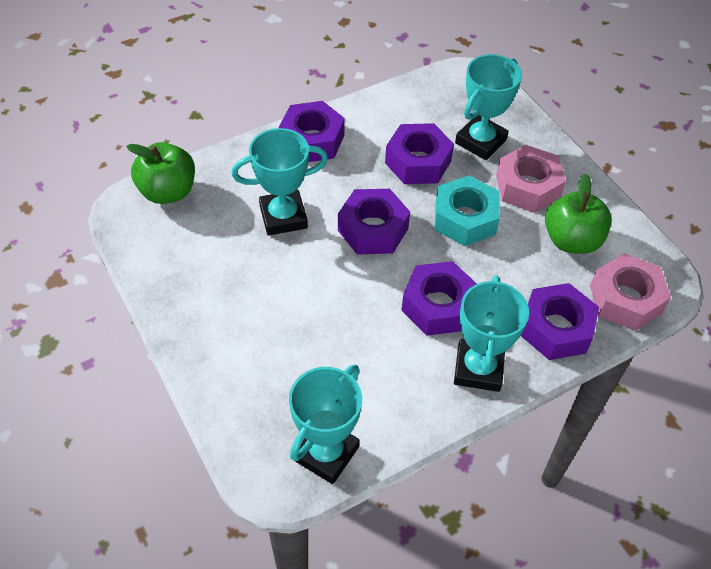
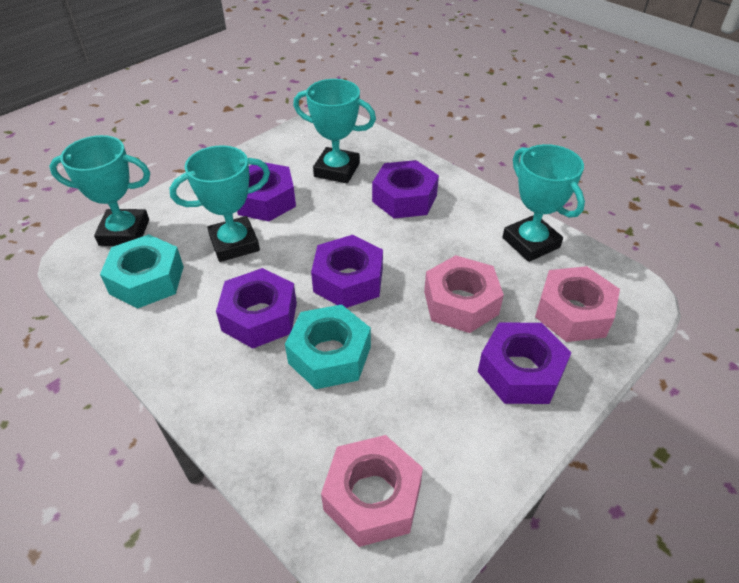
green apple: 2 -> 0
pink nut: 2 -> 3
turquoise nut: 1 -> 2

